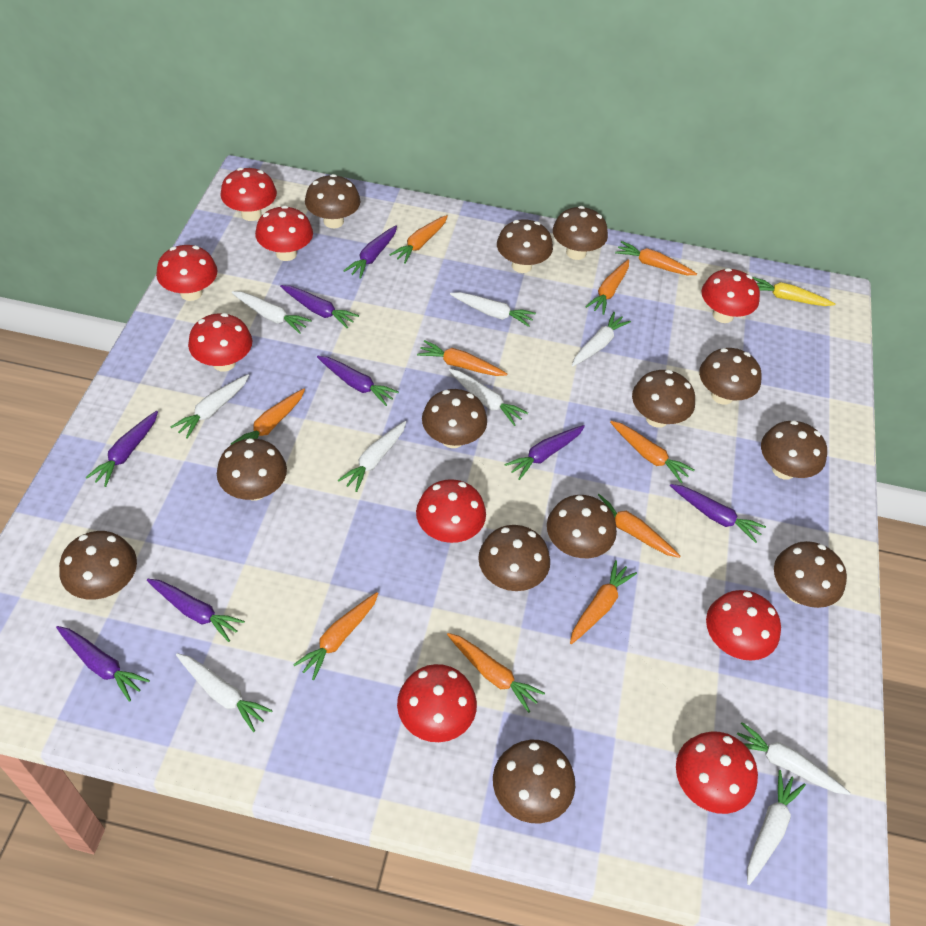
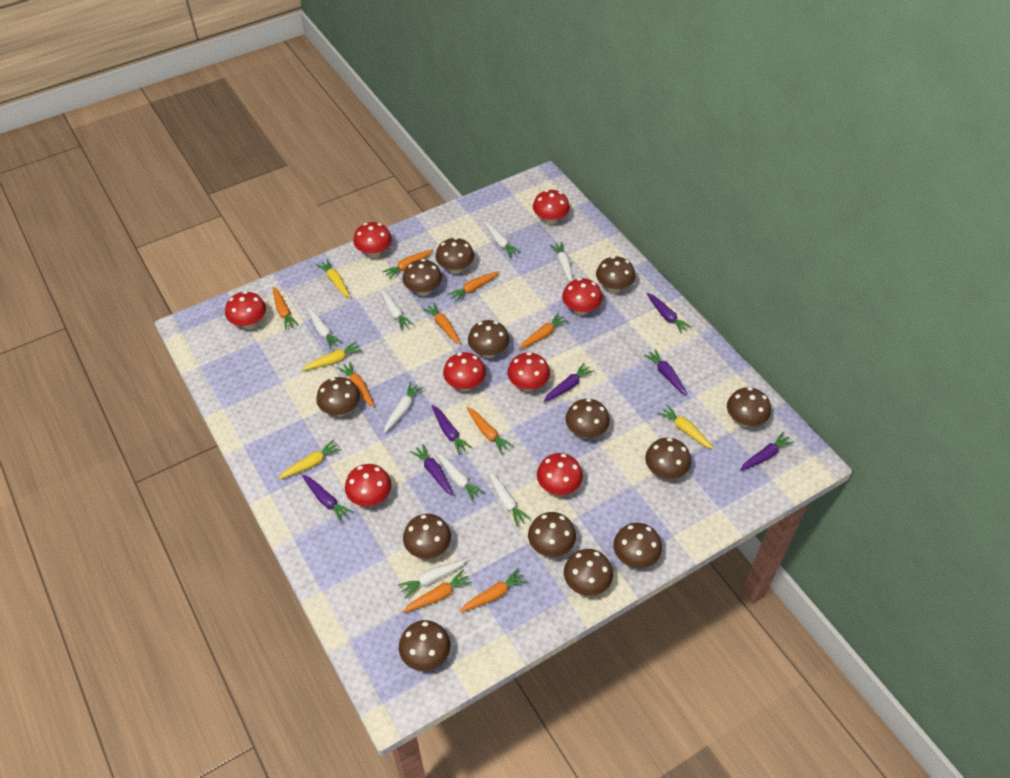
orange carrot: 10 -> 9
purple carrot: 8 -> 7
red mushroom: 9 -> 8
white carrot: 9 -> 8
yellow carrot: 1 -> 4

